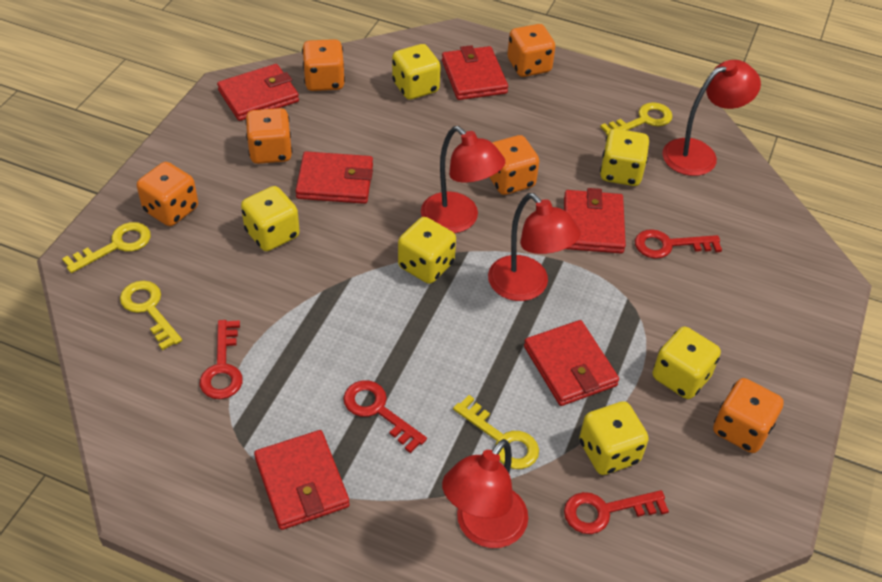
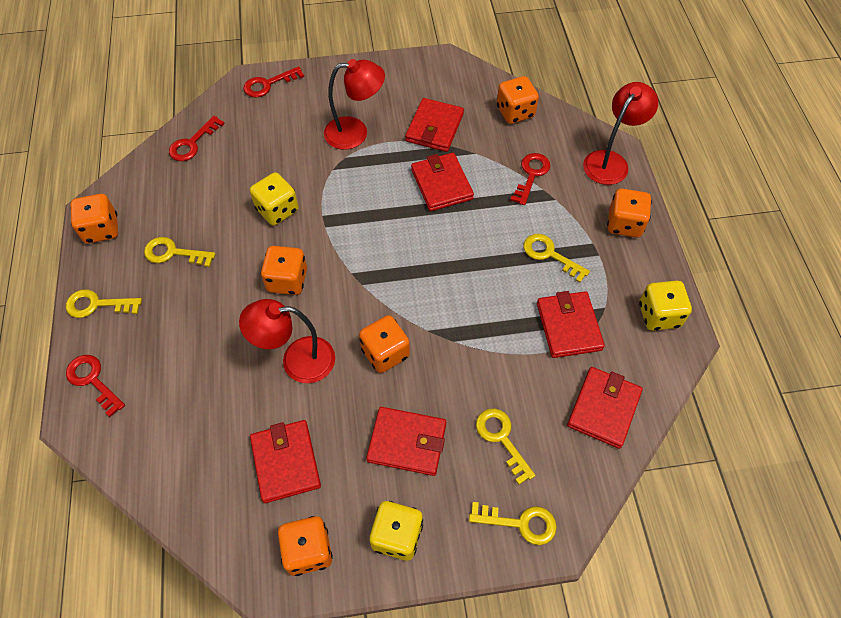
red lamp: 4 -> 3
yellow dice: 6 -> 3
yellow key: 4 -> 5

